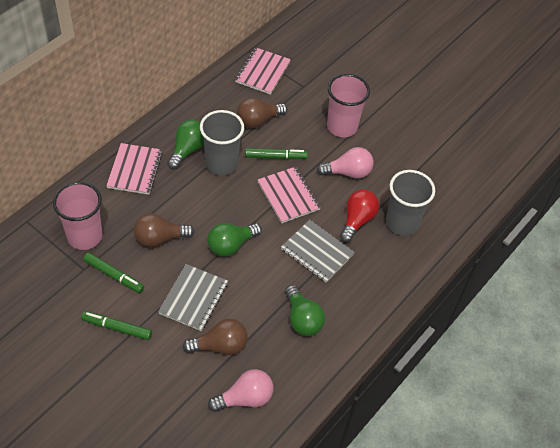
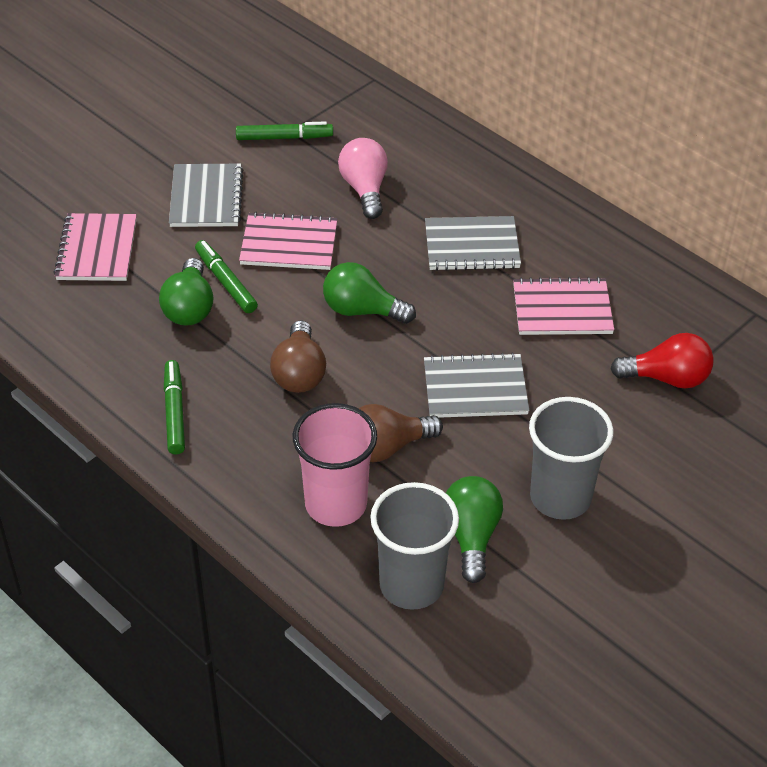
brown light bulb: 3 -> 2
grey notebook: 2 -> 3
pink cup: 2 -> 1
pink light bulb: 2 -> 1

